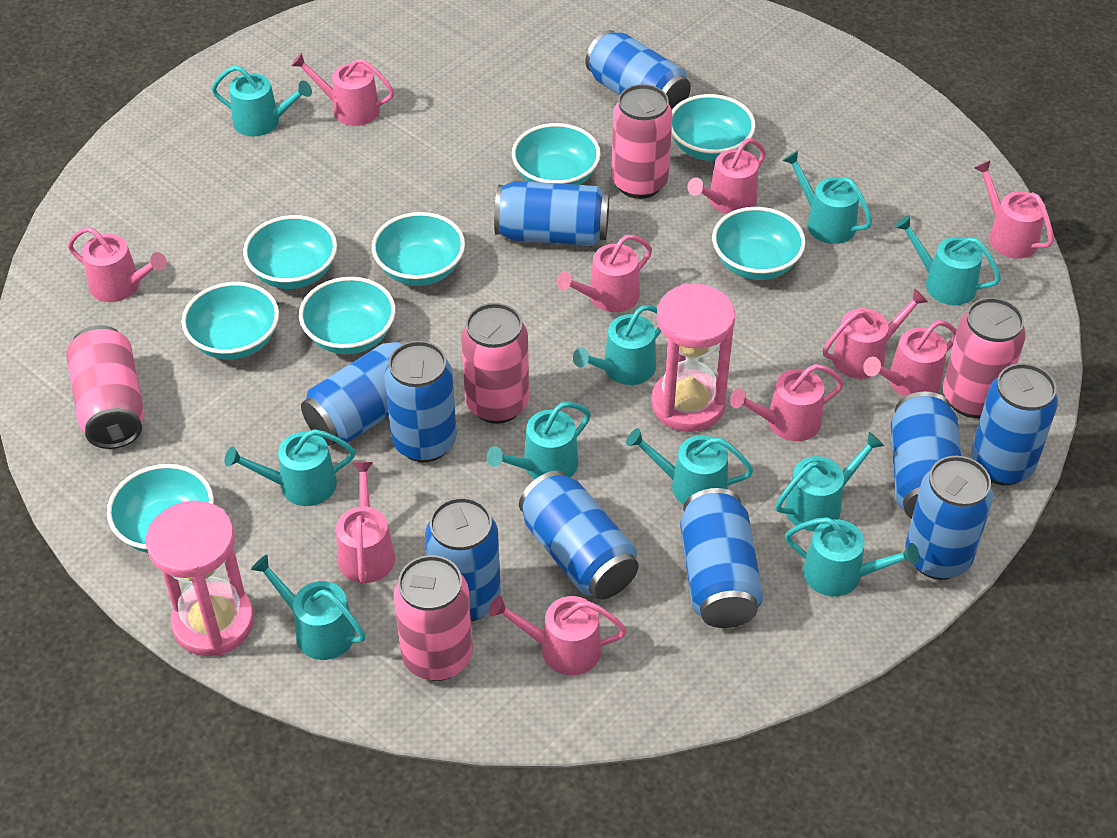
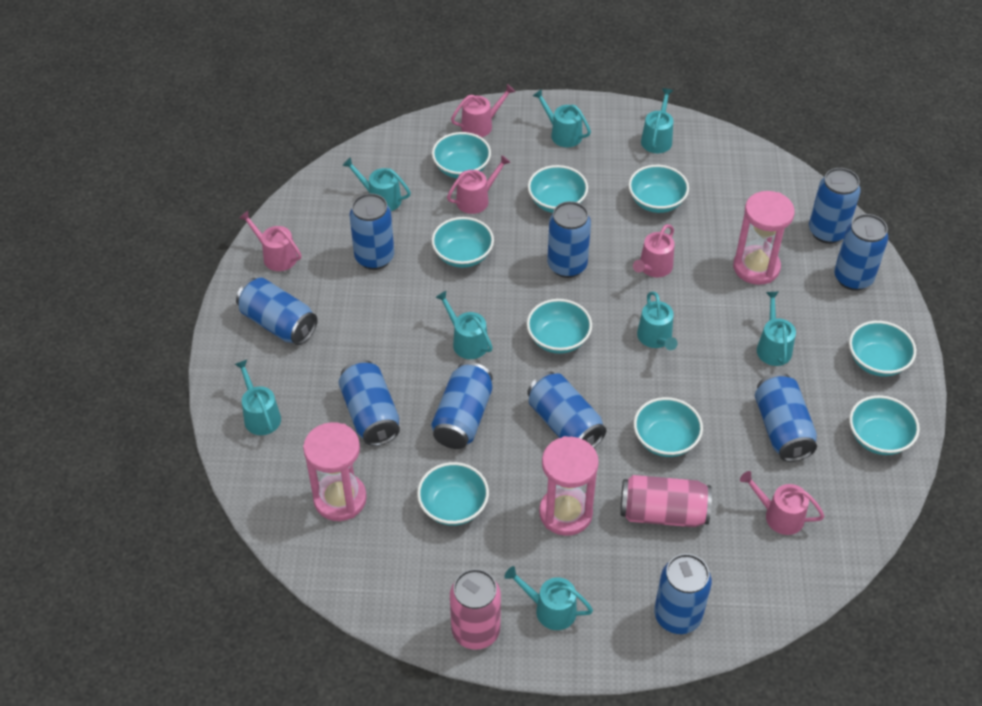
pink can: 5 -> 2
pink hourglass: 2 -> 3
pink watering can: 10 -> 5
turquoise bowl: 8 -> 9
turquoise watering can: 10 -> 8

